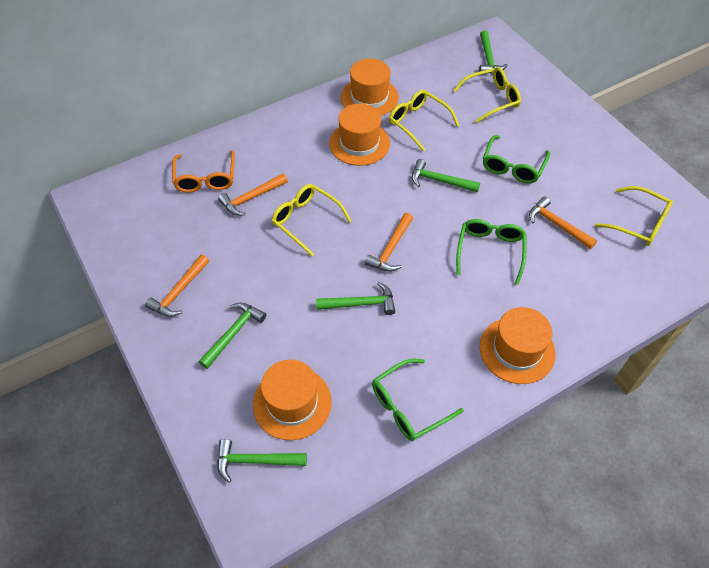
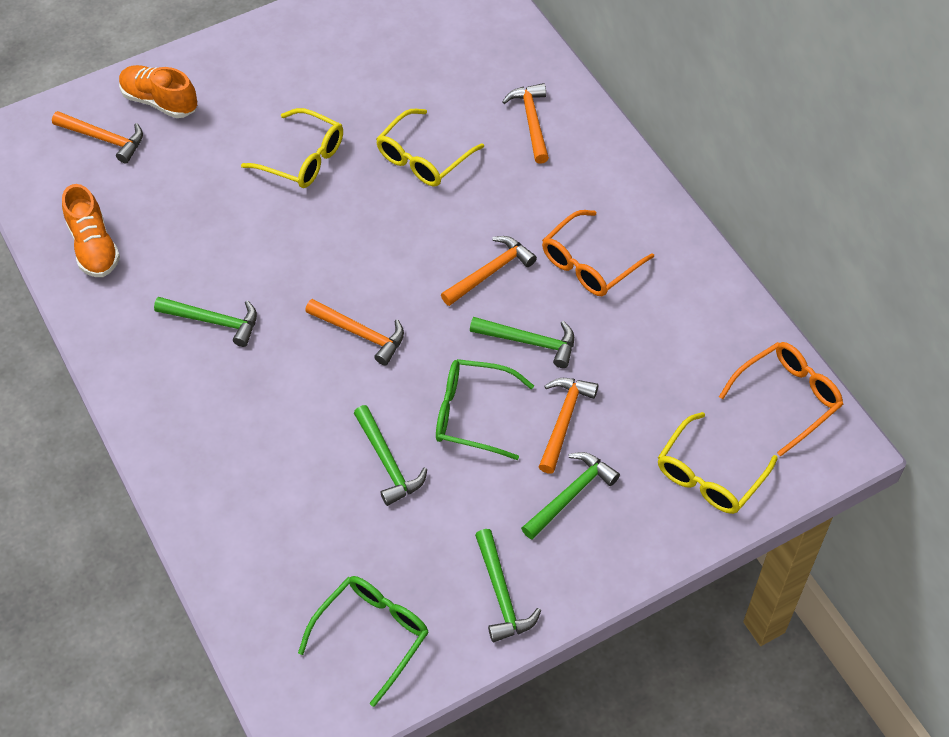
green glasses: 3 -> 2
orange glasses: 1 -> 2
orange hammer: 4 -> 5
orange hat: 4 -> 0
orange shoe: 0 -> 2
yellow glasses: 4 -> 3

